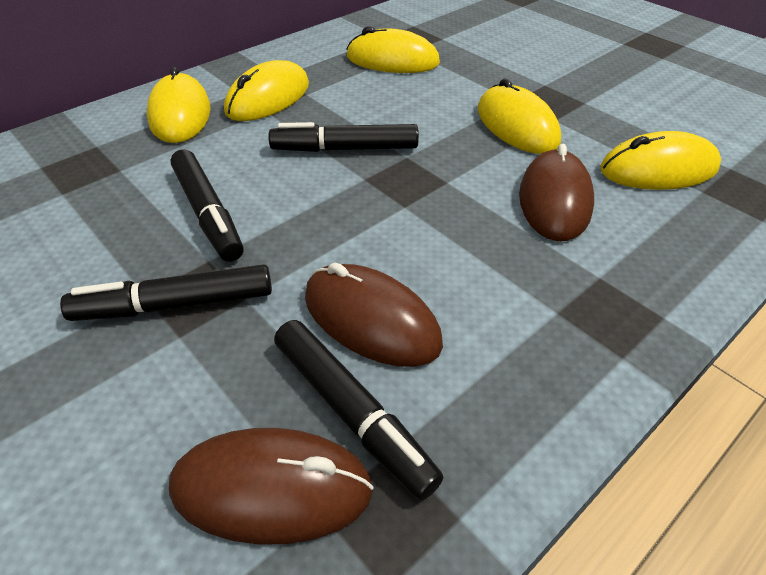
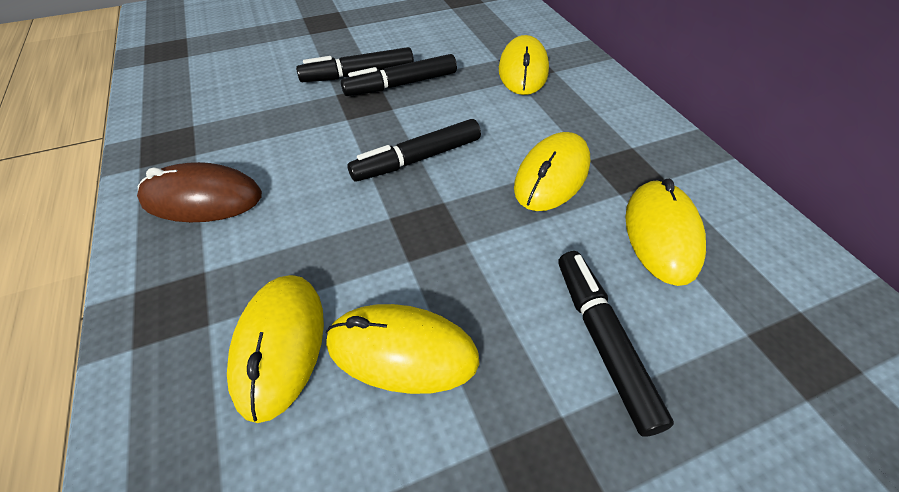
brown mouse: 3 -> 1

